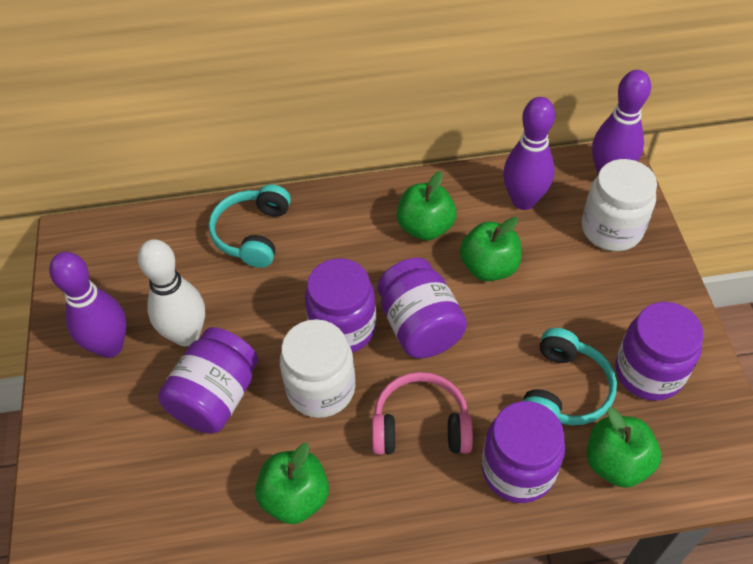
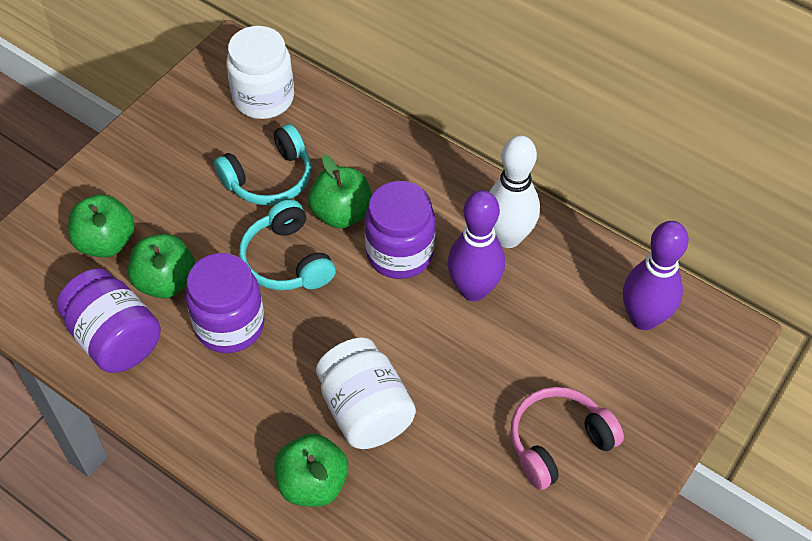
purple bowling pin: 3 -> 2
purple jar: 5 -> 3

